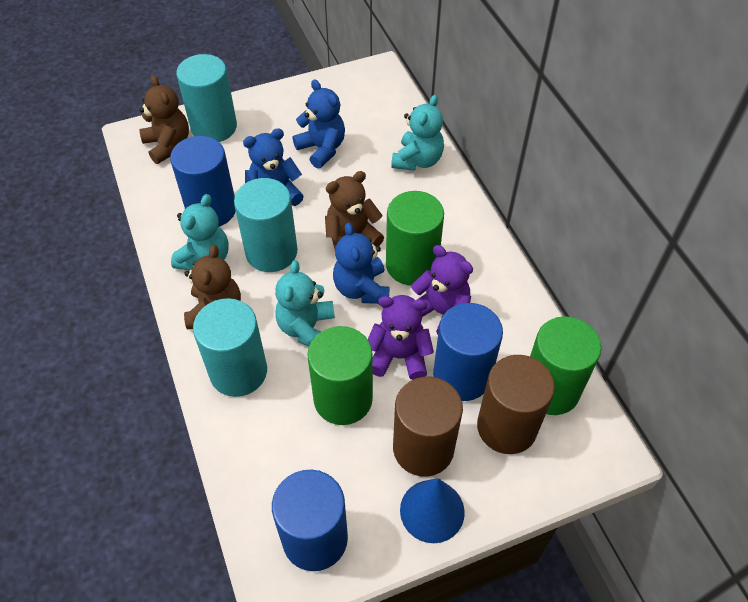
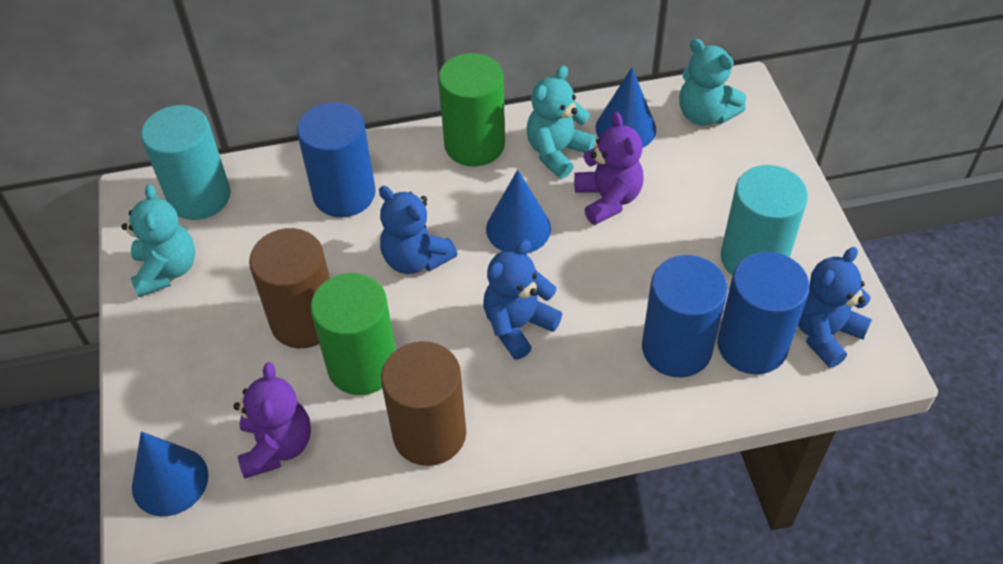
blue cone: 1 -> 3
brown teddy bear: 3 -> 0
green cylinder: 3 -> 2
turquoise cylinder: 3 -> 2

